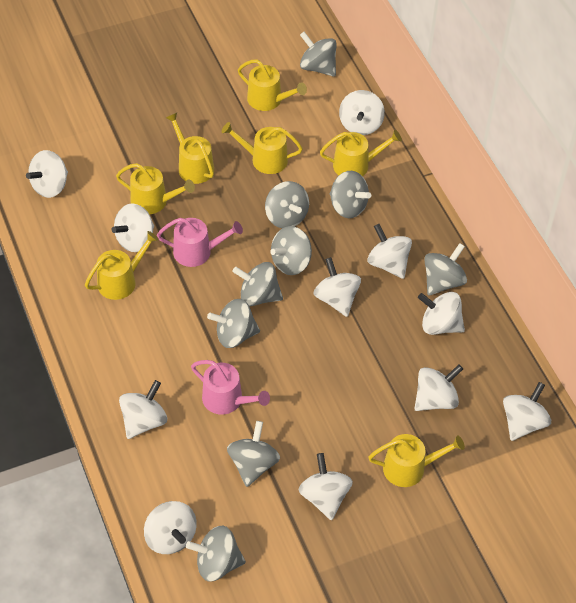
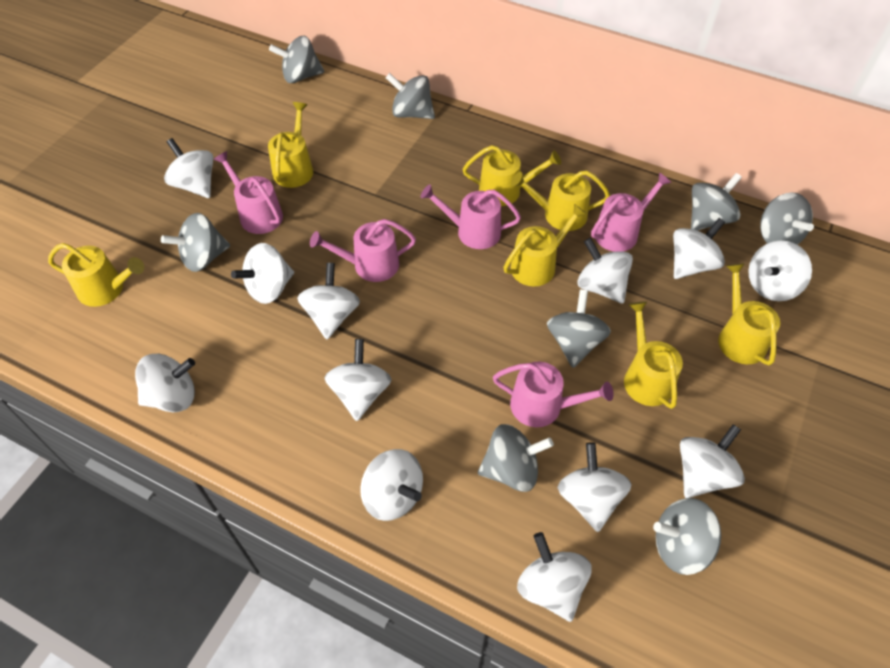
grey spinning top: 9 -> 8
pink watering can: 2 -> 5
white spinning top: 11 -> 12

